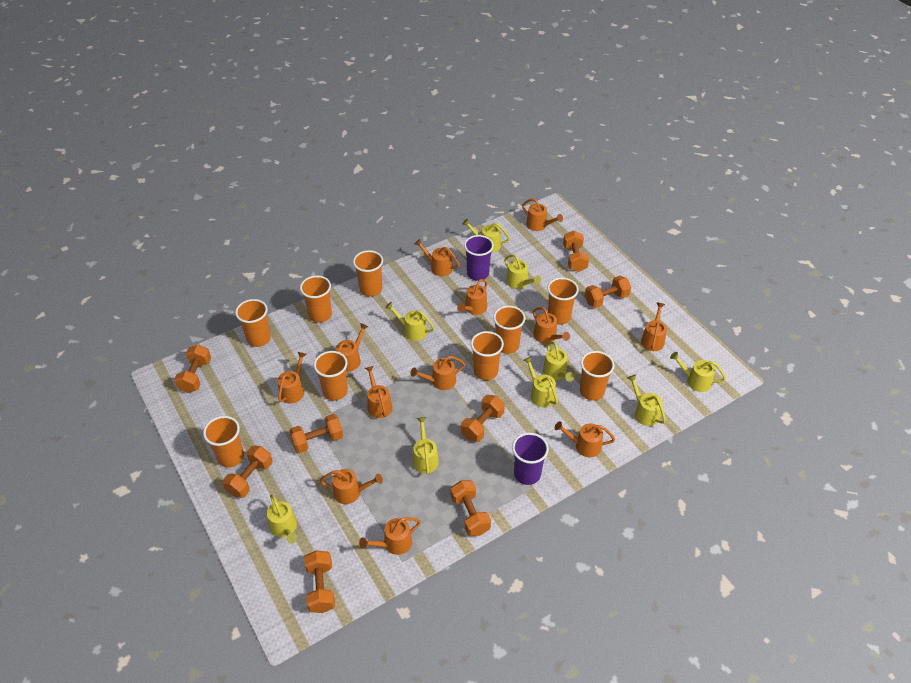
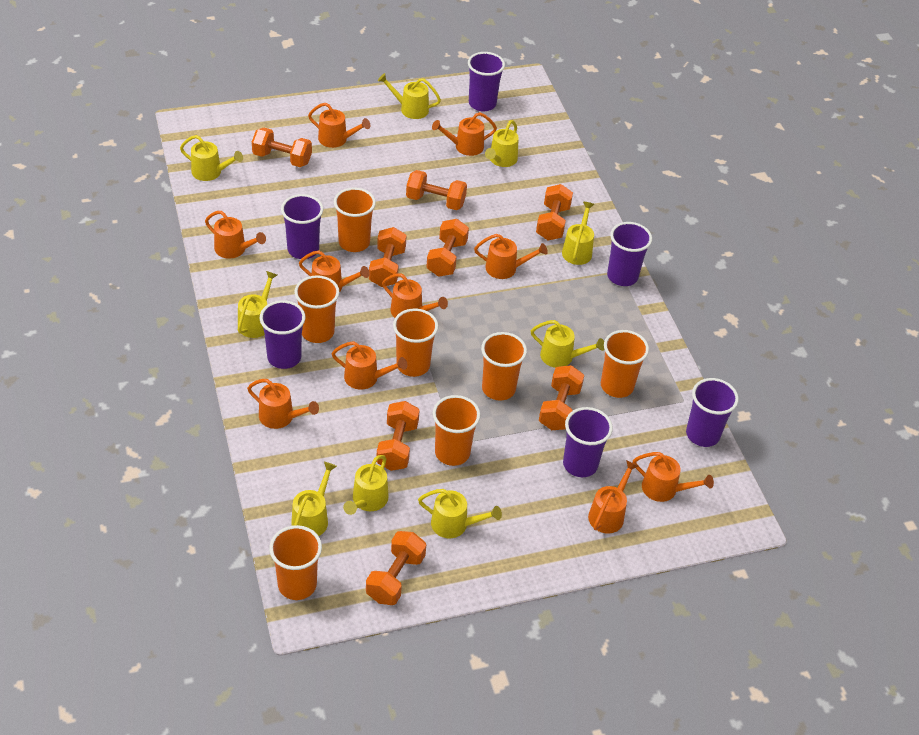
orange cup: 9 -> 7
orange watering can: 12 -> 10
purple cup: 2 -> 6

